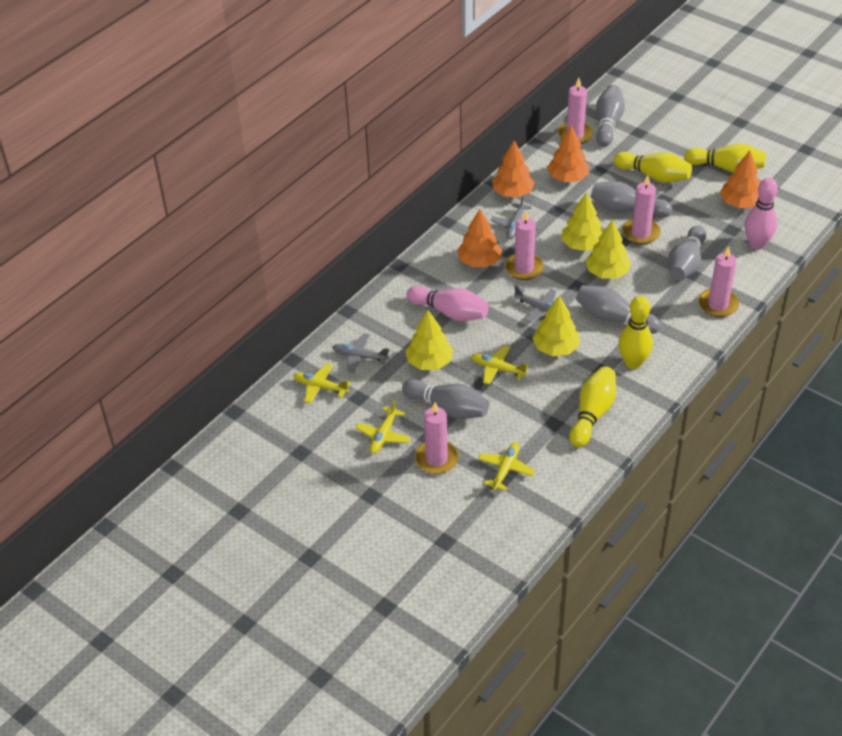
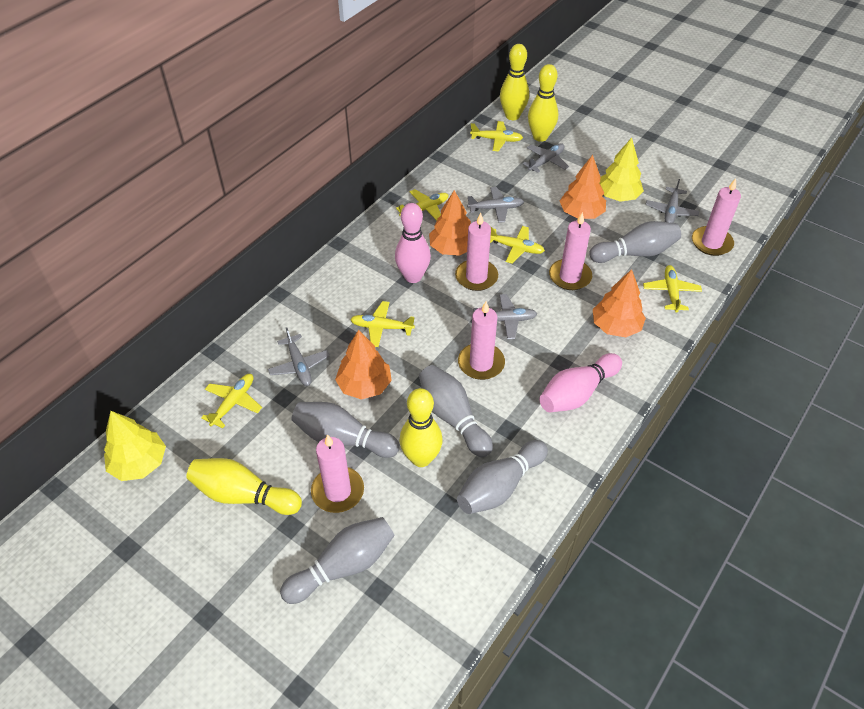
grey plane: 3 -> 5
yellow plane: 4 -> 6
yellow tree: 4 -> 2

